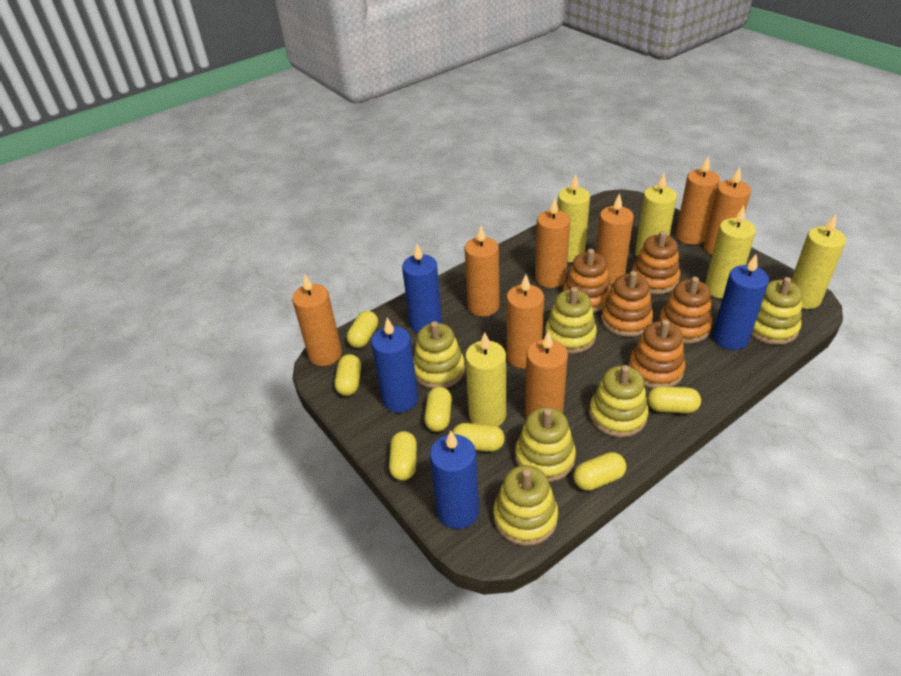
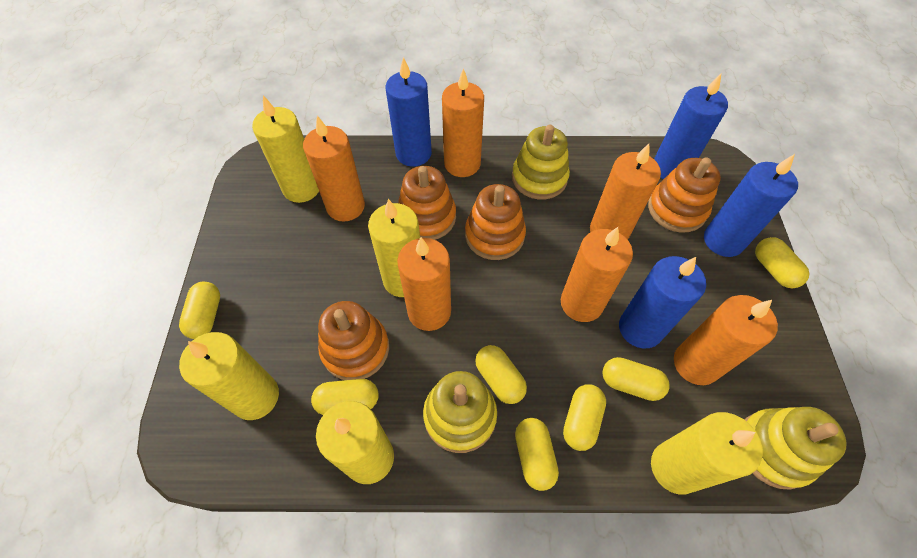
orange candle: 8 -> 6
orange stacking toy: 5 -> 4
yellow stacking toy: 6 -> 3

